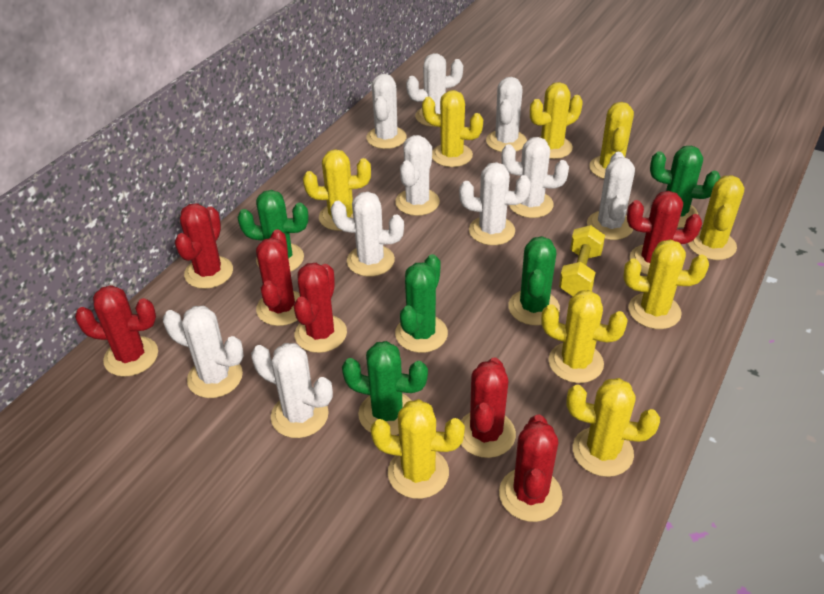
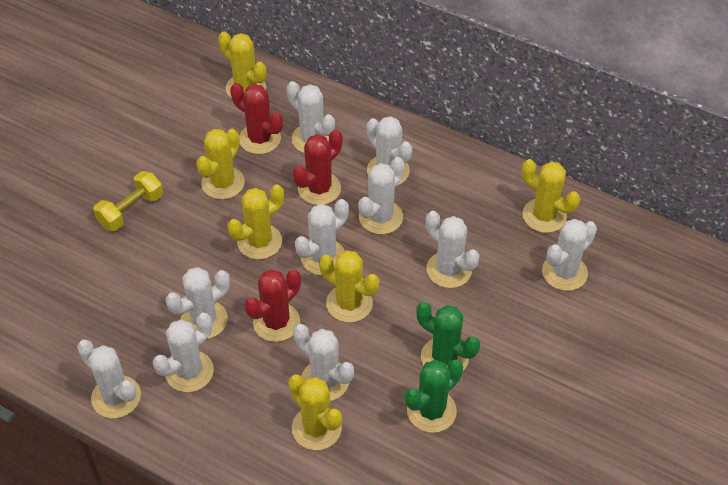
green cactus: 5 -> 2
red cactus: 7 -> 3
yellow cactus: 9 -> 6

